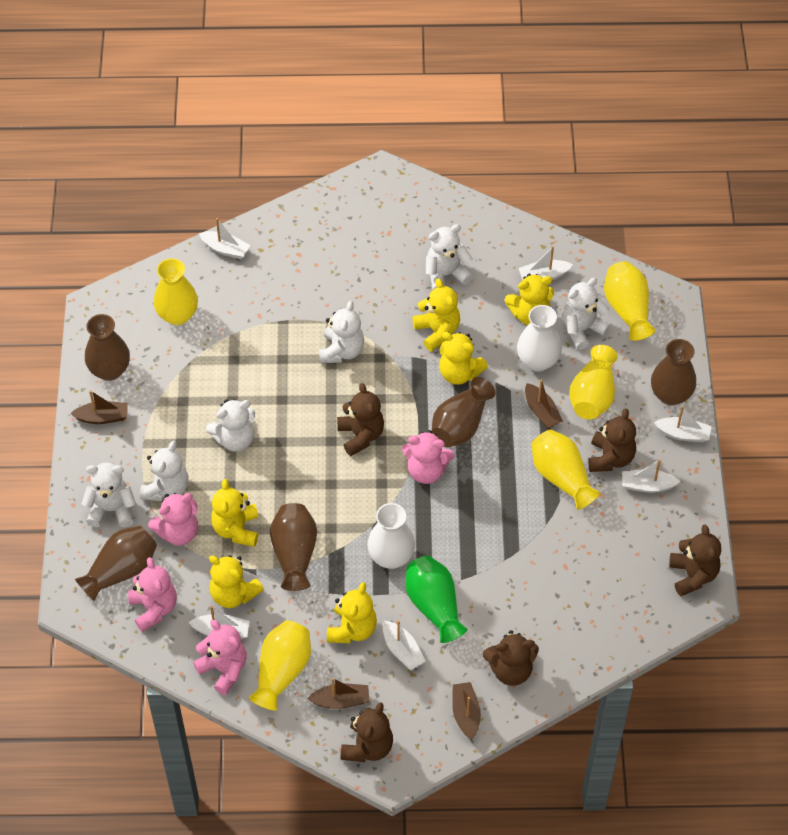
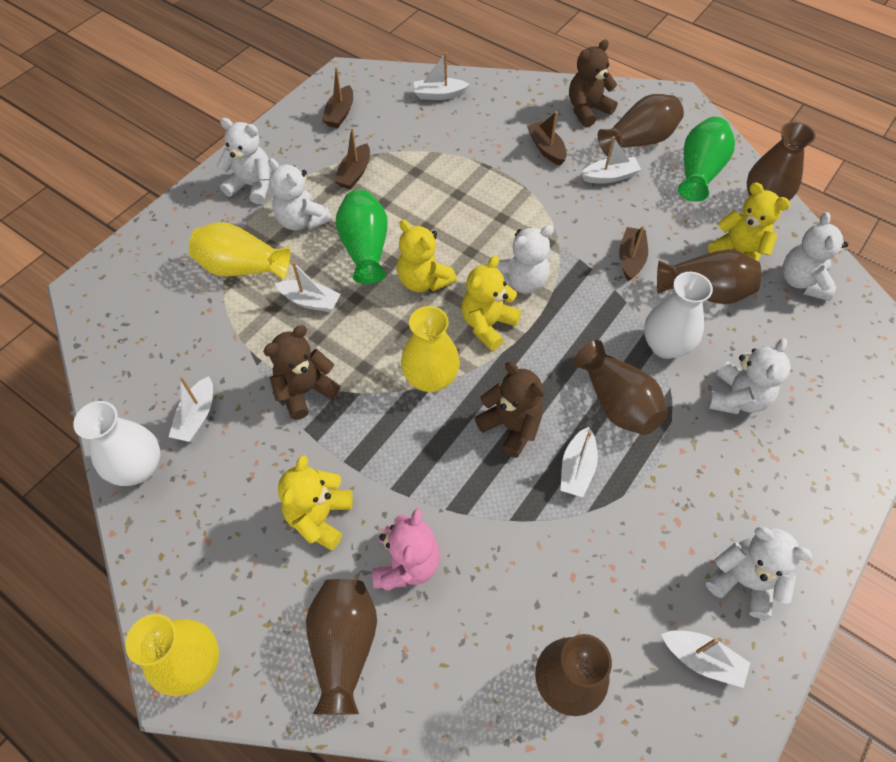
brown teddy bear: 5 -> 3
brown vase: 5 -> 6
green vase: 1 -> 2
pink teddy bear: 4 -> 1
yellow teddy bear: 6 -> 4
yellow vase: 5 -> 3

